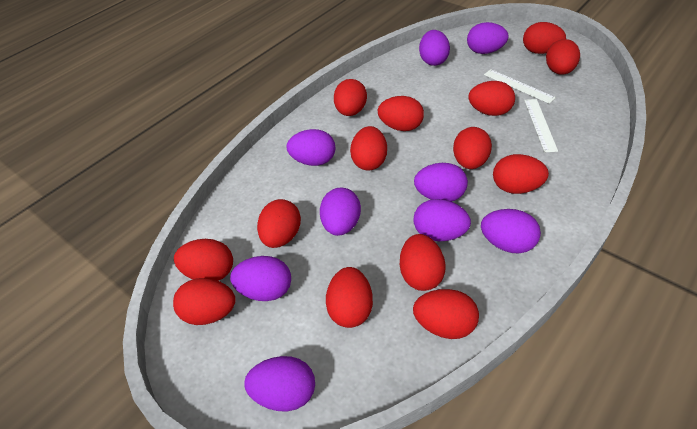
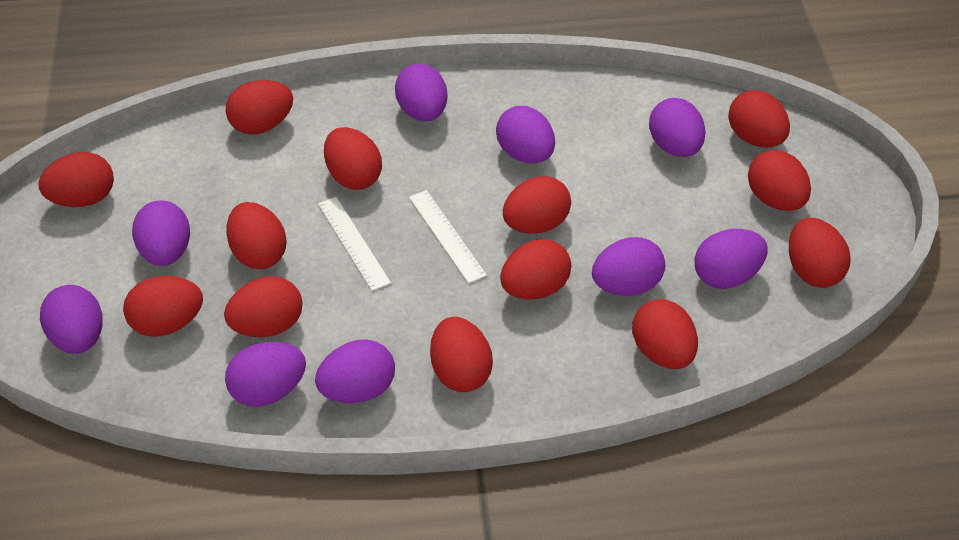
red egg: 14 -> 13

